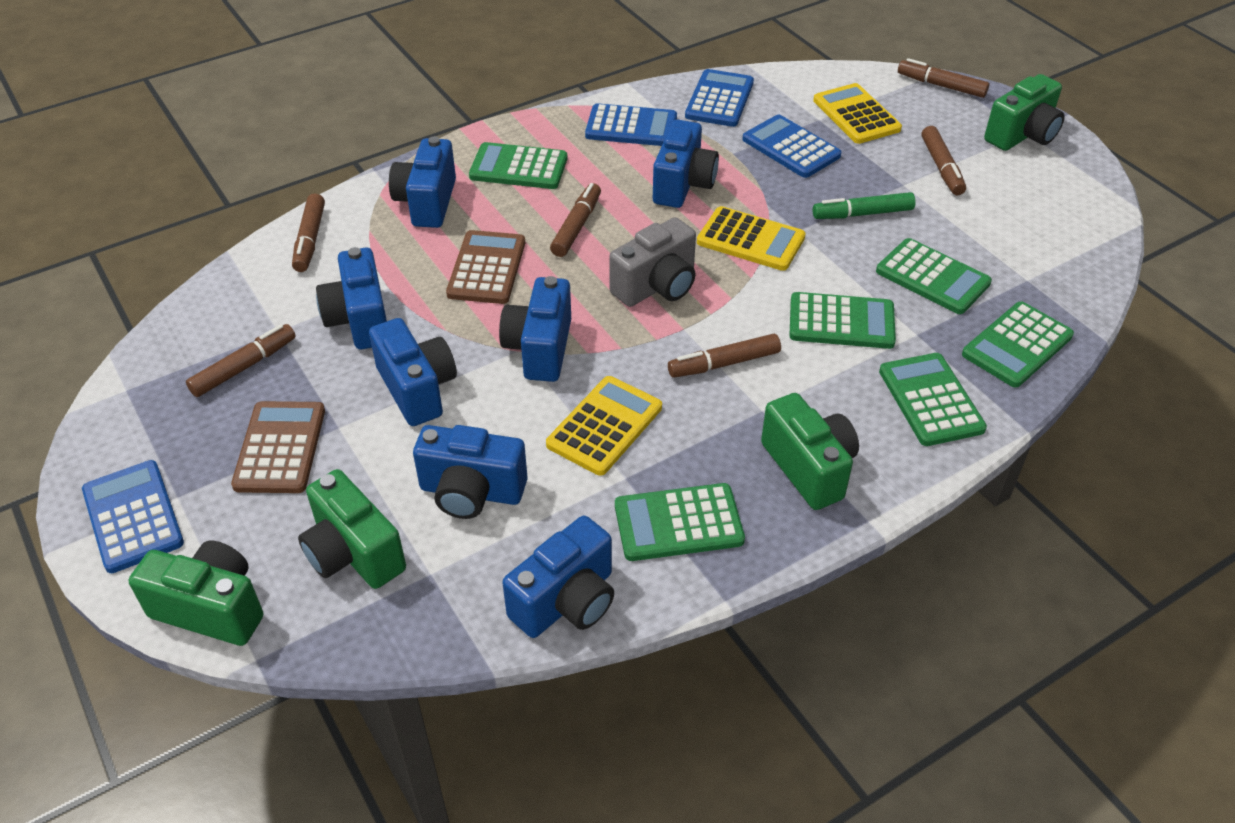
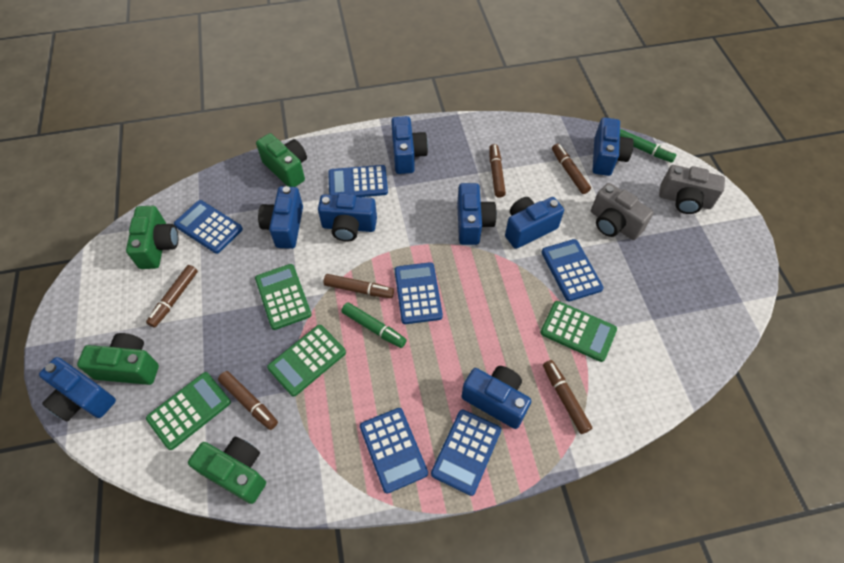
blue calculator: 4 -> 6
blue camera: 7 -> 8
brown calculator: 2 -> 0
green calculator: 6 -> 4
green marker: 1 -> 2
grey camera: 1 -> 2
yellow calculator: 3 -> 0

